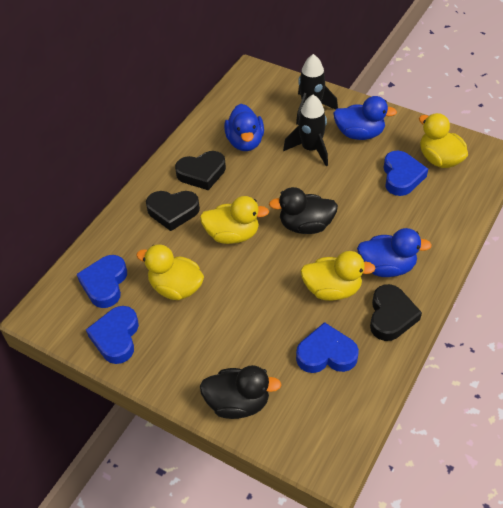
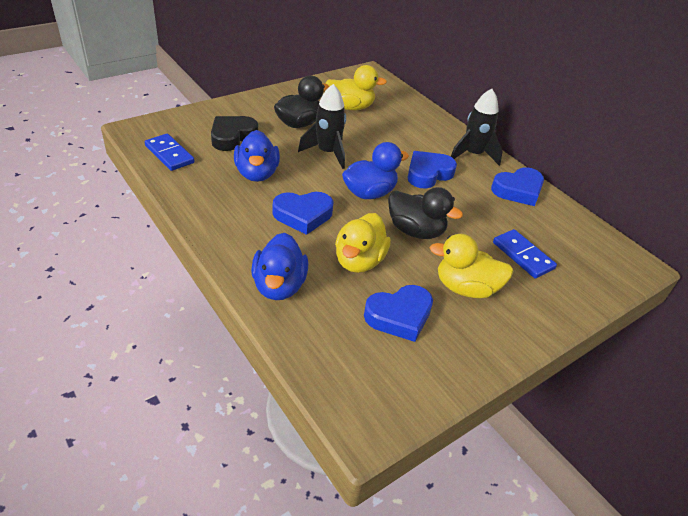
black heart: 3 -> 1
blue domino: 0 -> 2
yellow duck: 4 -> 3

